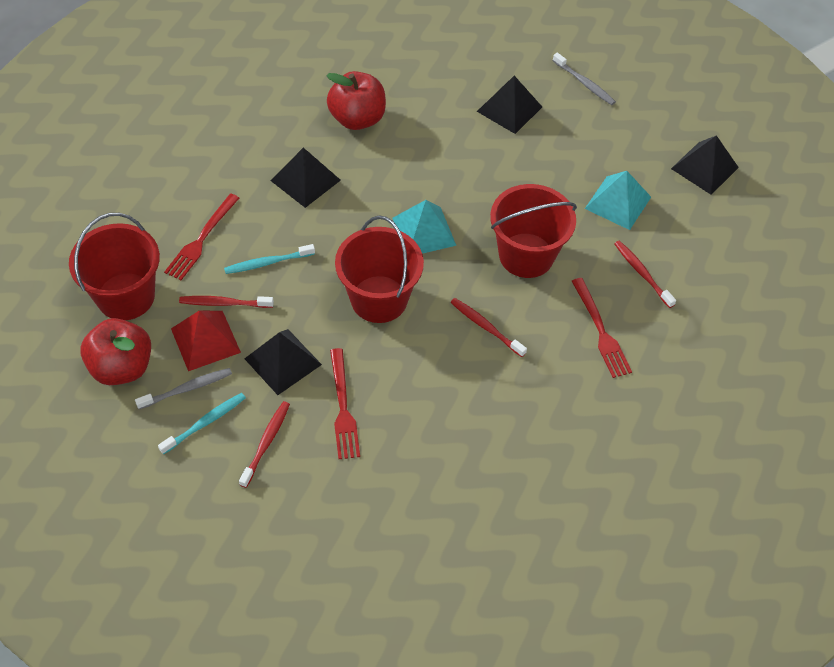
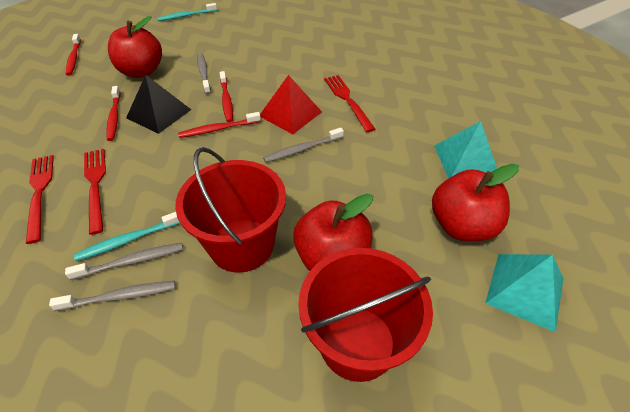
black pyramid: 4 -> 1
grey toothbrush: 2 -> 4
red apple: 2 -> 3
red bucket: 3 -> 2

